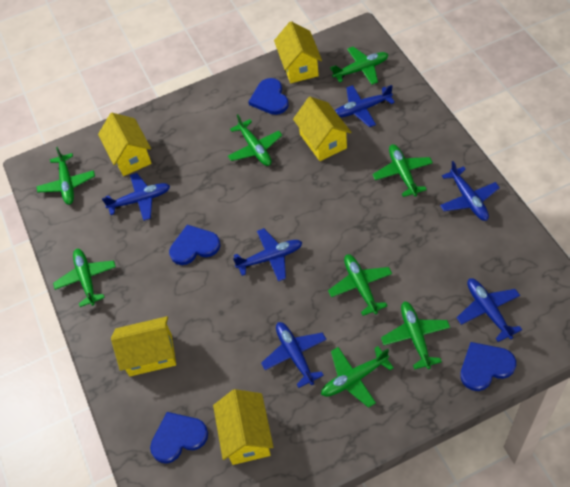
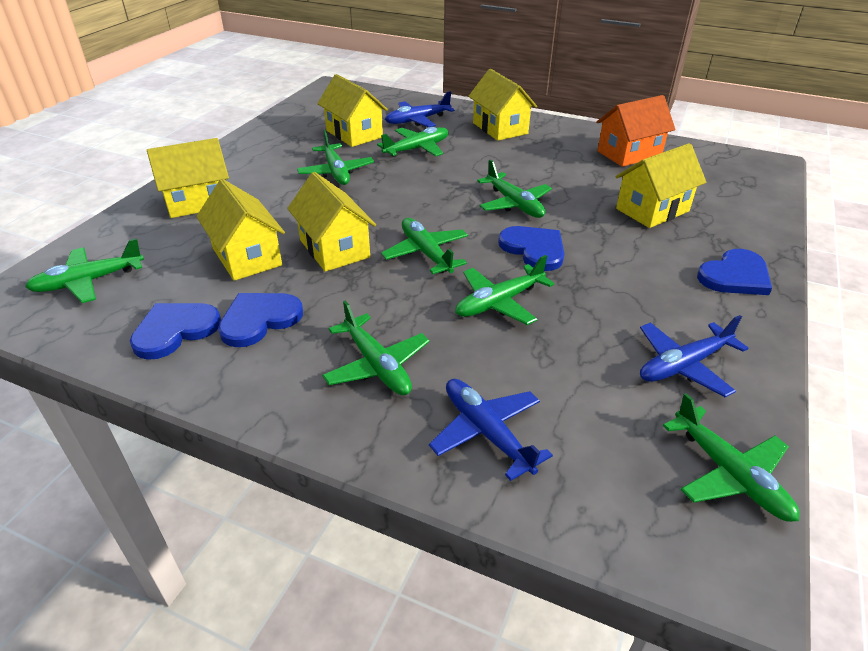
blue plane: 6 -> 3
orange house: 0 -> 1
yellow house: 5 -> 6

